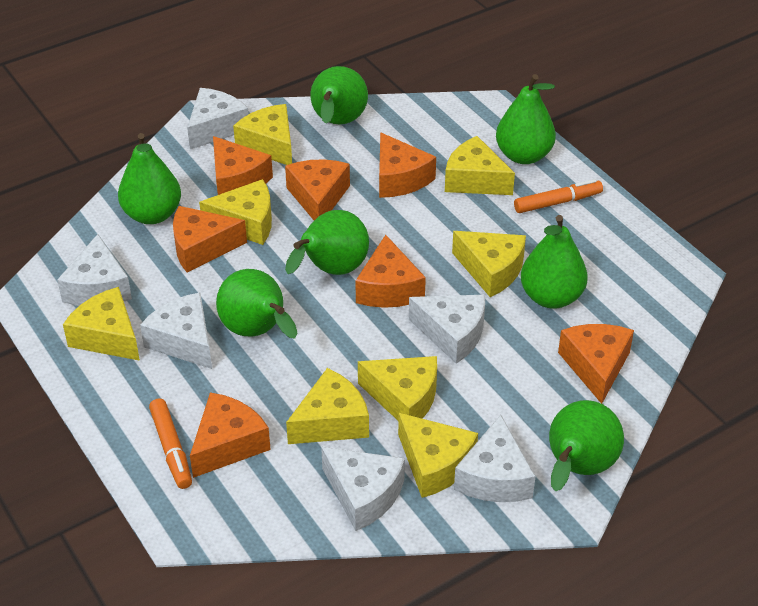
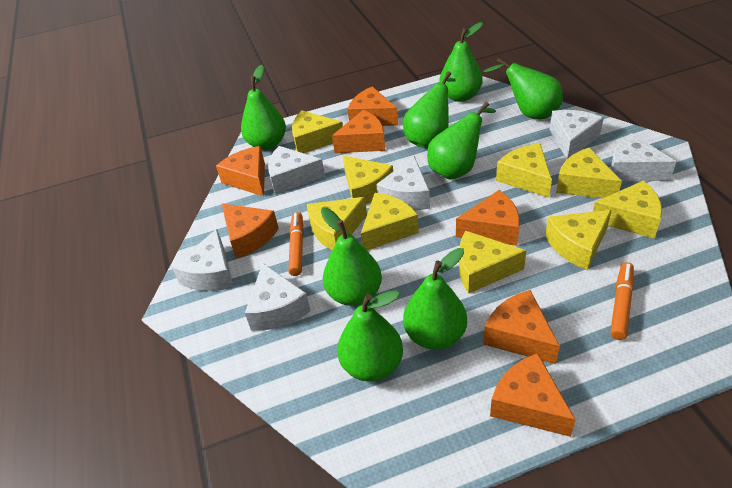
green pear: 7 -> 8
yellow cheese: 8 -> 9

